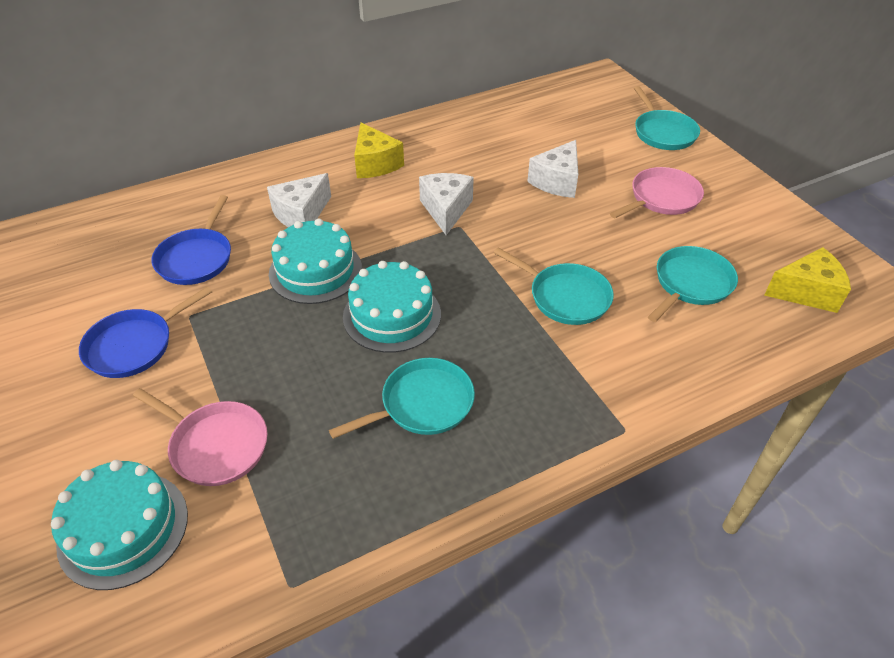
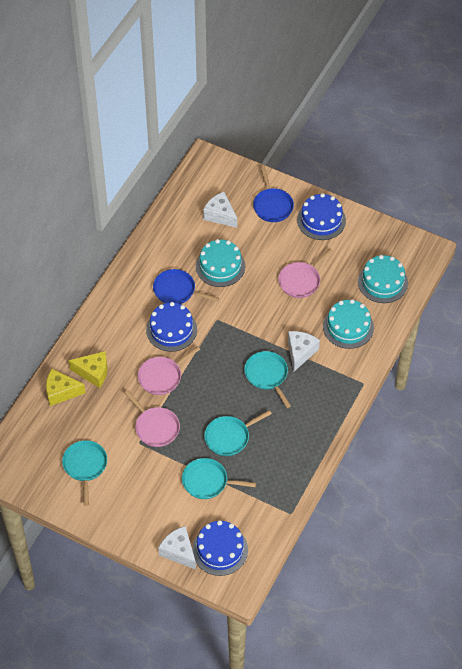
blue cake: 0 -> 3
pink pan: 2 -> 3

